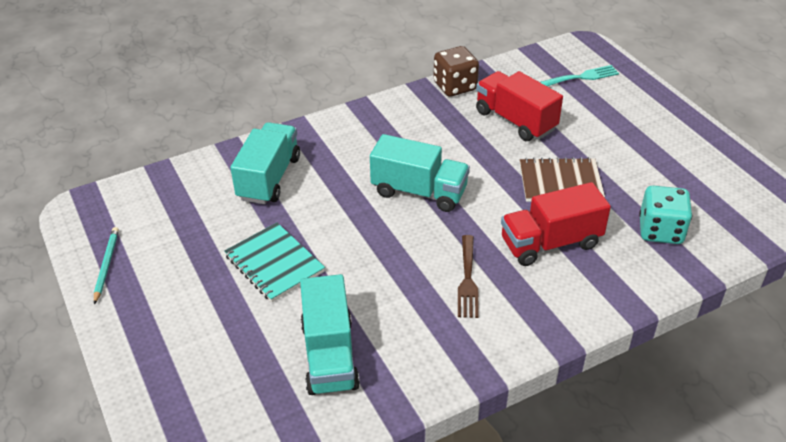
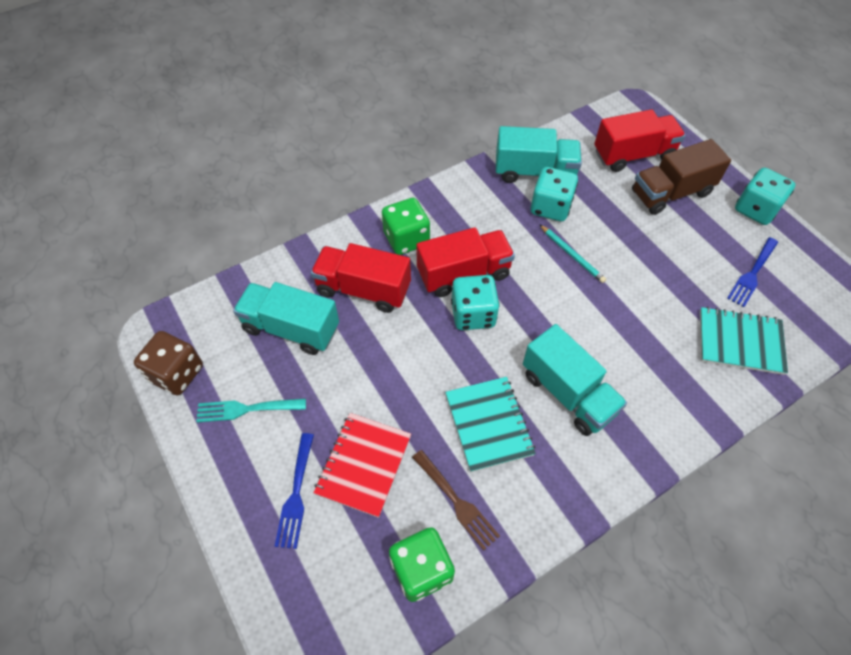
blue fork: 0 -> 2
brown notebook: 1 -> 0
brown truck: 0 -> 1
green dice: 0 -> 2
red notebook: 0 -> 1
red truck: 2 -> 3
turquoise dice: 1 -> 3
turquoise notebook: 1 -> 2

